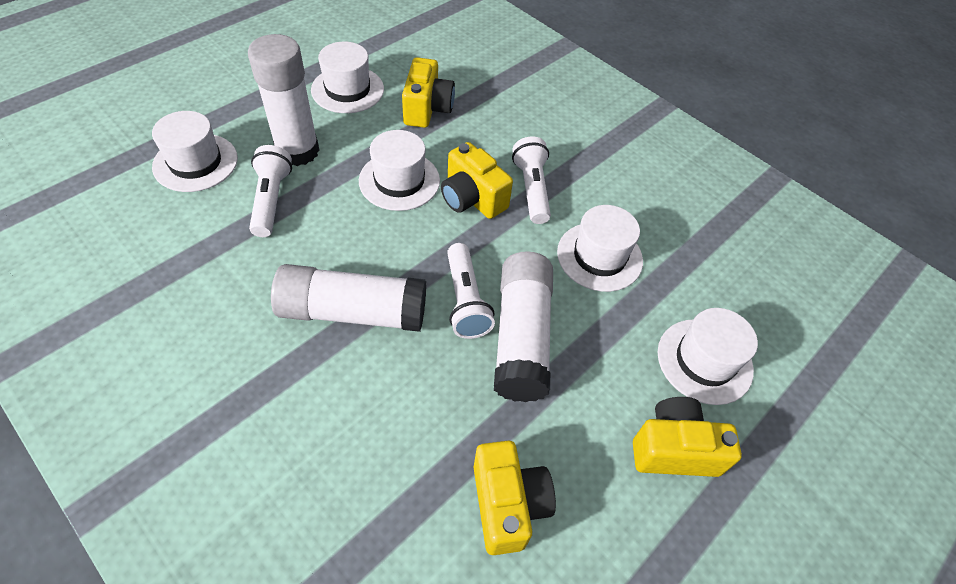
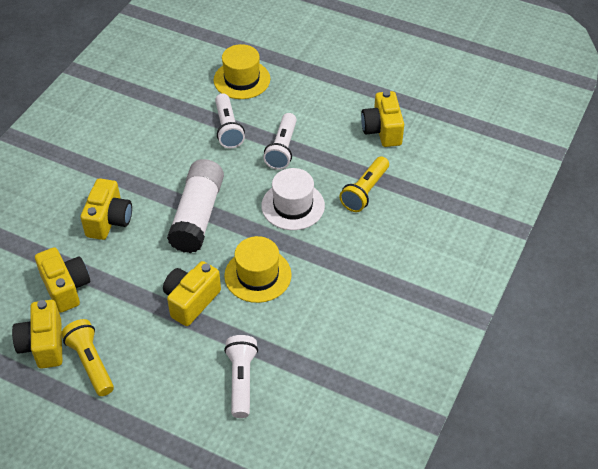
white glue stick: 3 -> 1
white hat: 5 -> 1
yellow camera: 4 -> 5
yellow flashlight: 0 -> 2
yellow hat: 0 -> 2

